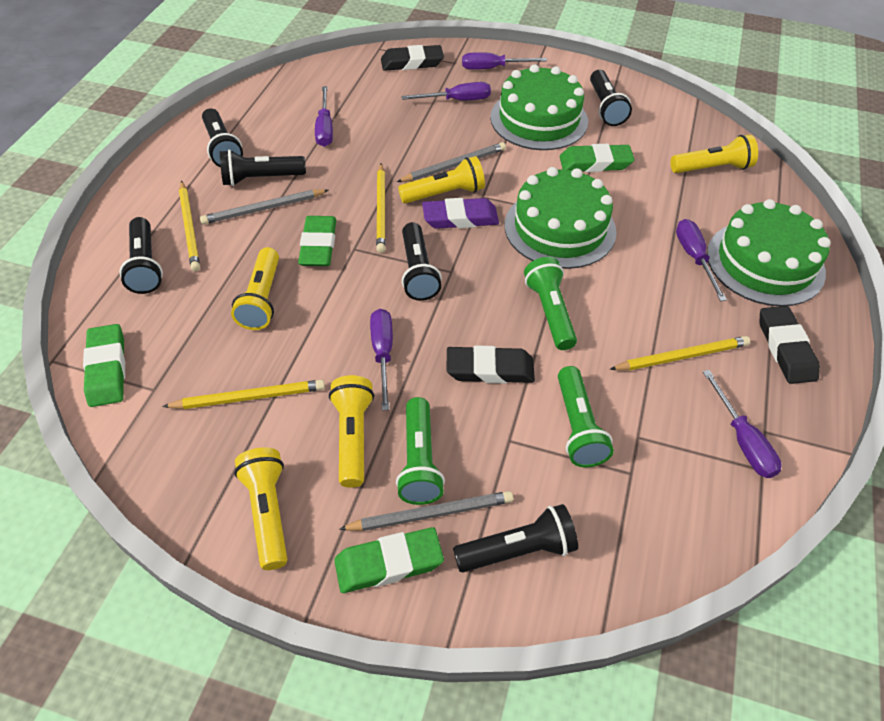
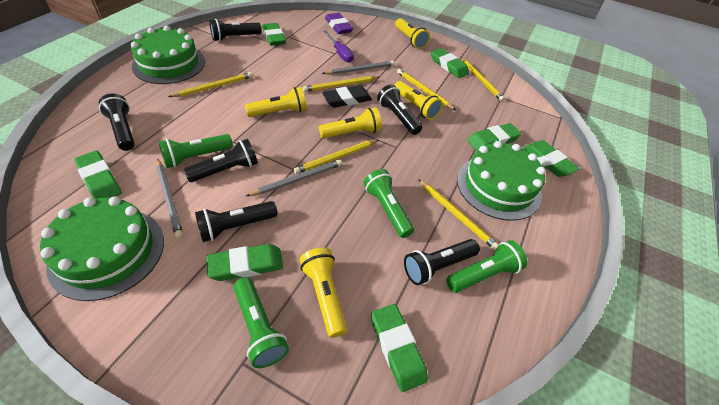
black eraser: 3 -> 1
green eraser: 4 -> 7
green flashlight: 3 -> 4
purple screwdriver: 6 -> 1
yellow pencil: 4 -> 6

